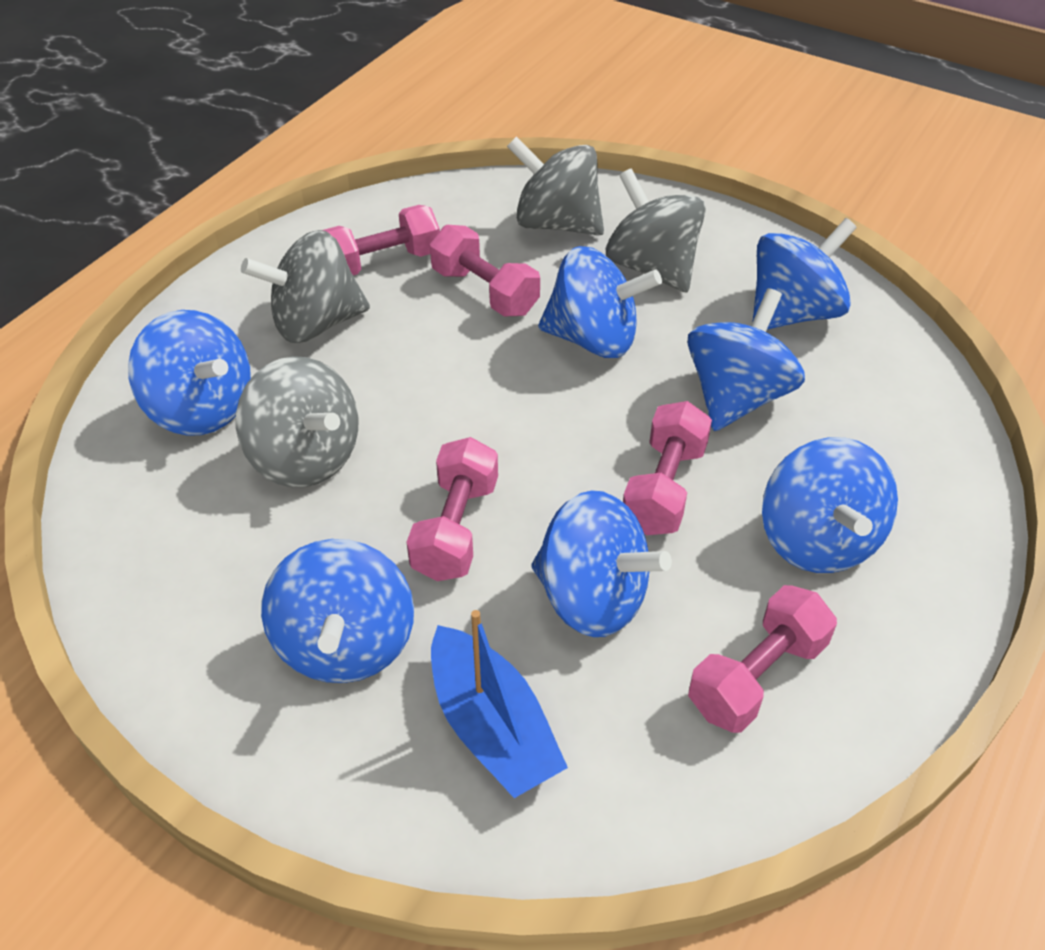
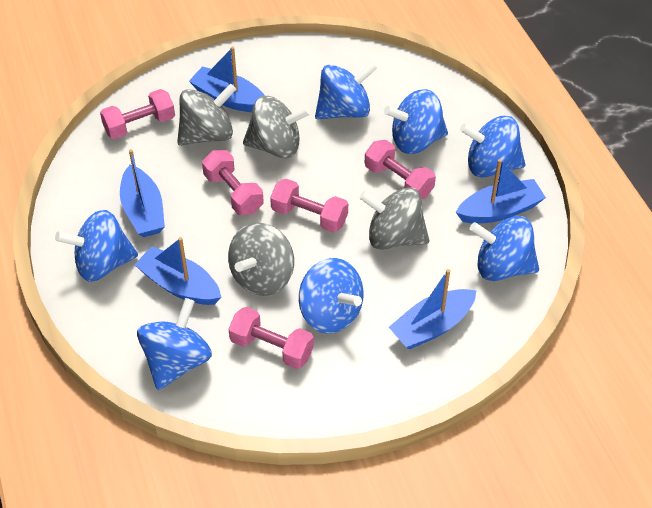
blue boat: 1 -> 5

